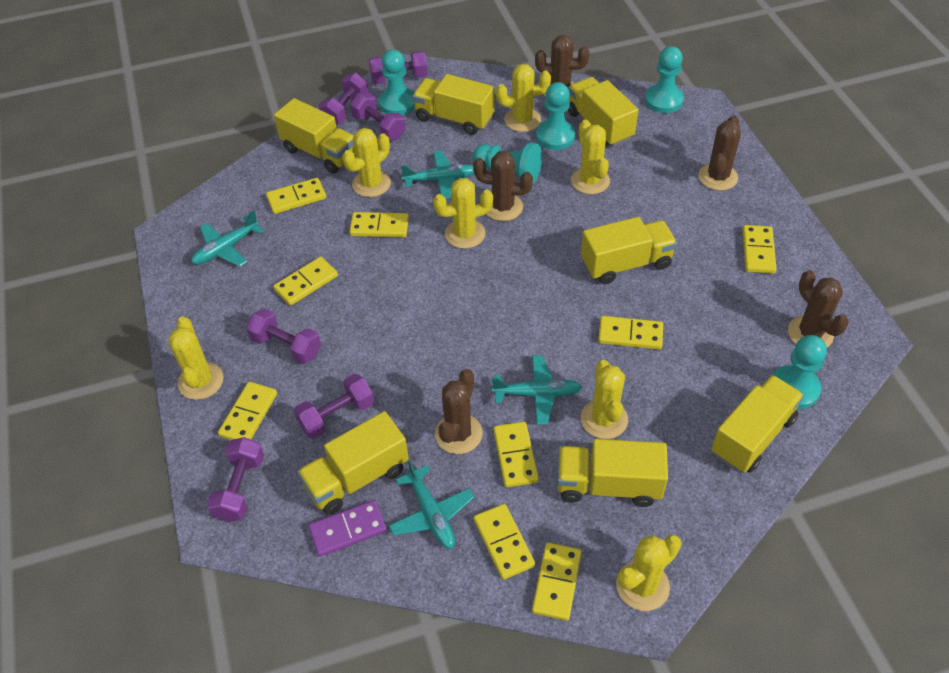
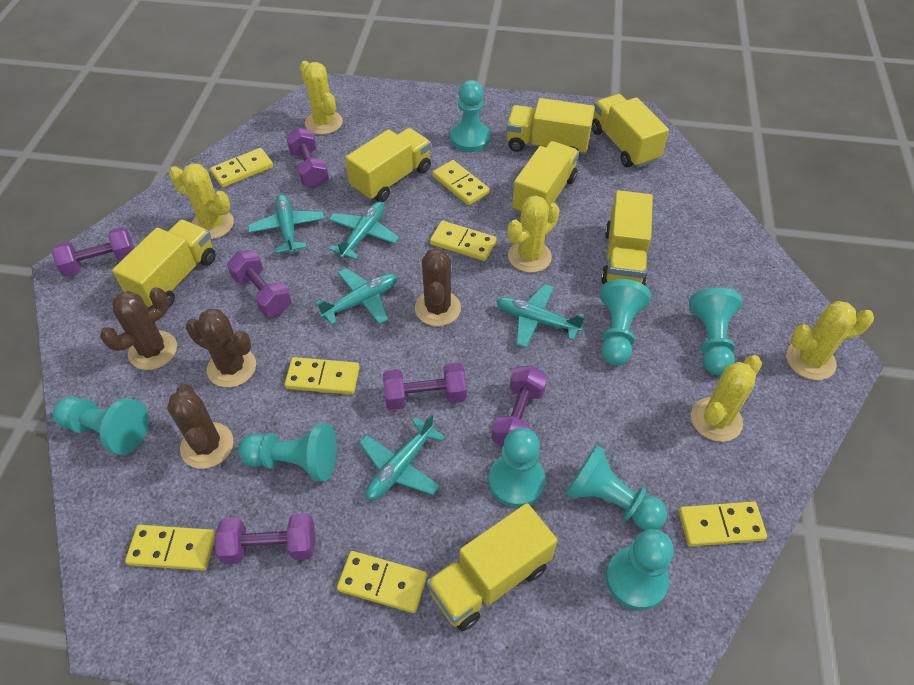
brown cactus: 5 -> 4
purple domino: 1 -> 0
turquoise pawn: 5 -> 8
turquoise plane: 4 -> 5
yellow cactus: 7 -> 5
yellow domino: 9 -> 7

